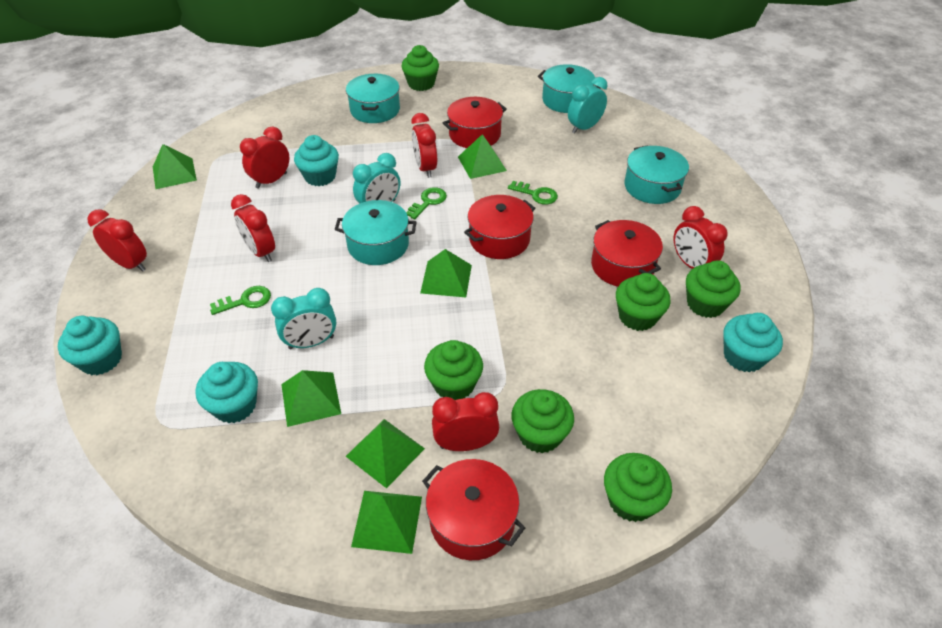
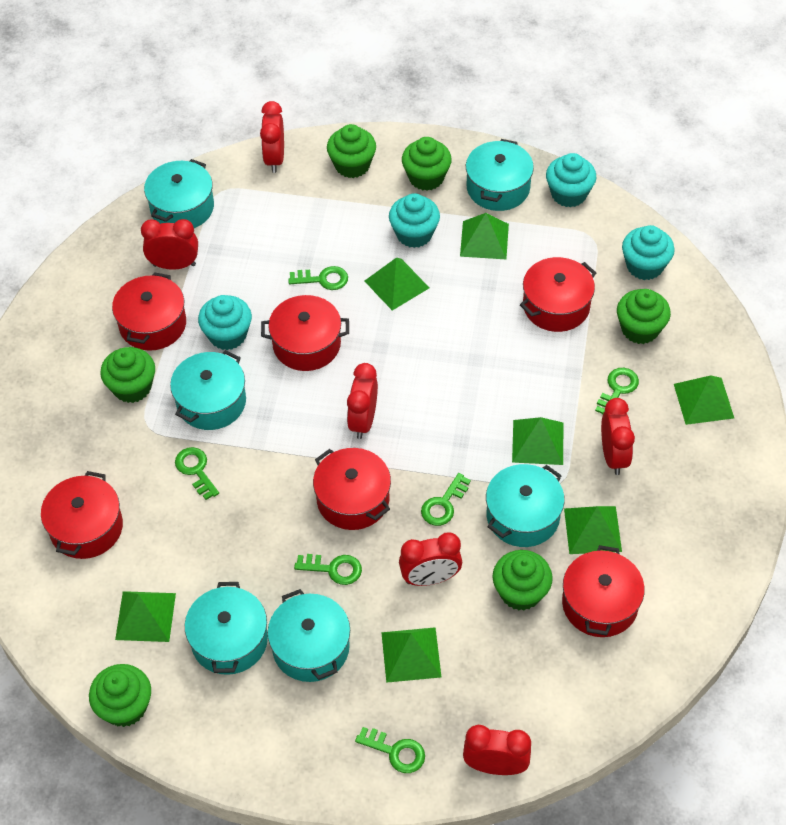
green key: 3 -> 6
green pyramid: 6 -> 7
red pot: 4 -> 6
turquoise clock: 3 -> 0
turquoise pot: 4 -> 6

